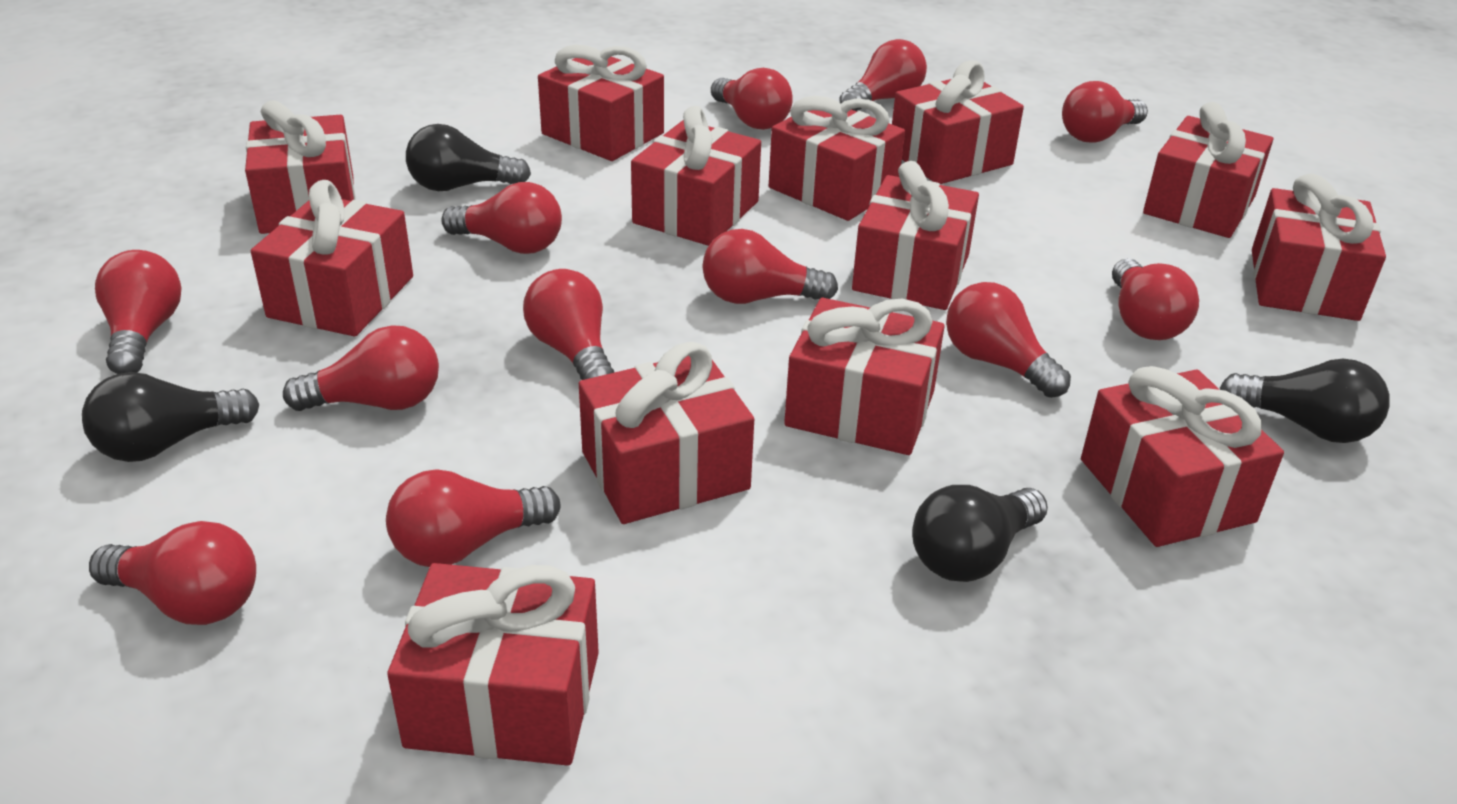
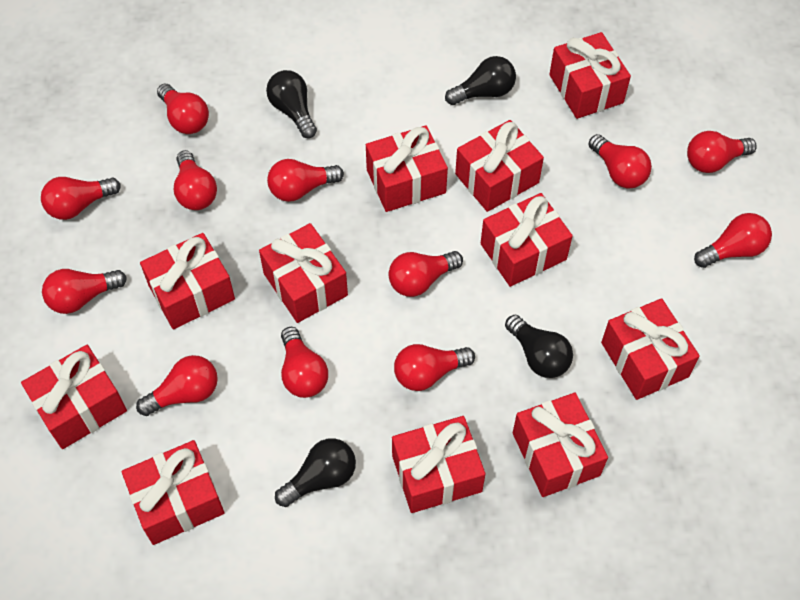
red gift: 13 -> 11

